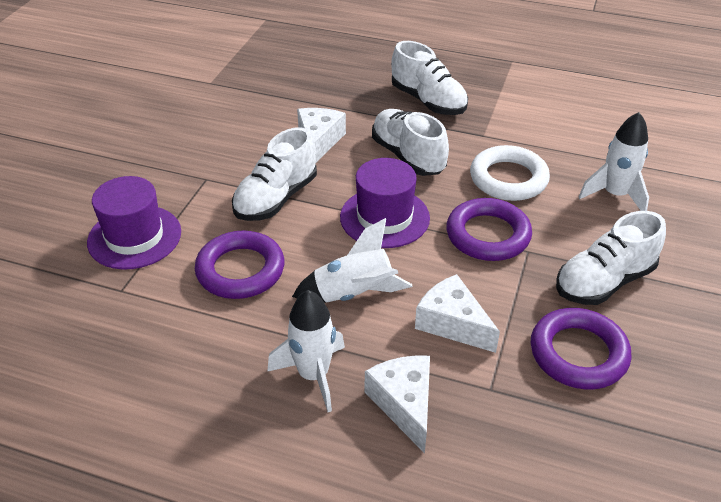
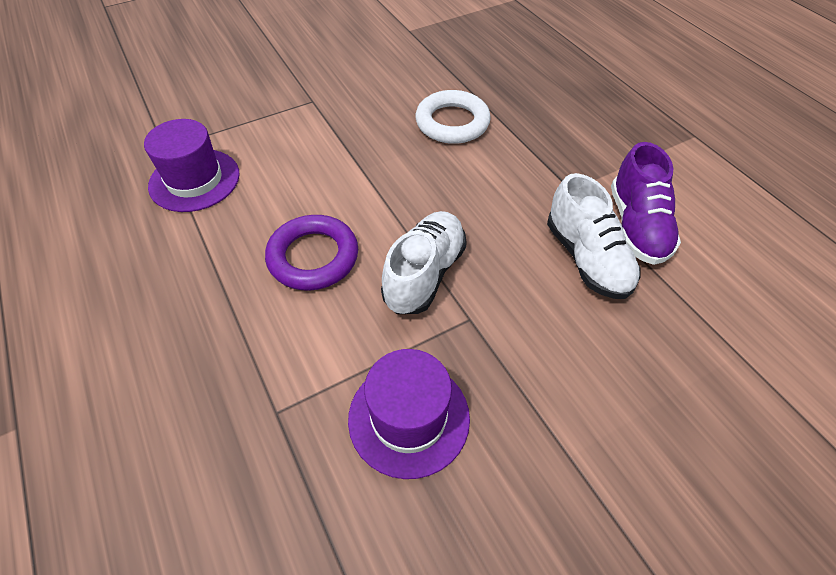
purple ring: 3 -> 1
purple shoe: 0 -> 1
white cheese: 3 -> 0
white rocket: 3 -> 0
white shoe: 4 -> 2

